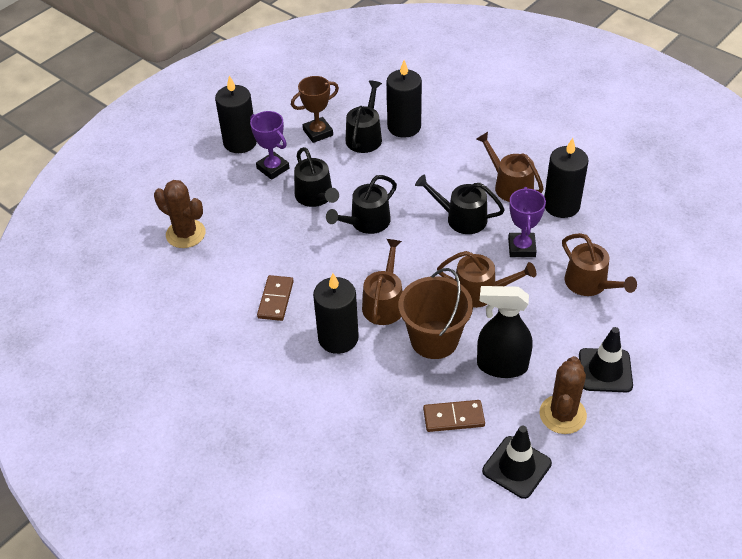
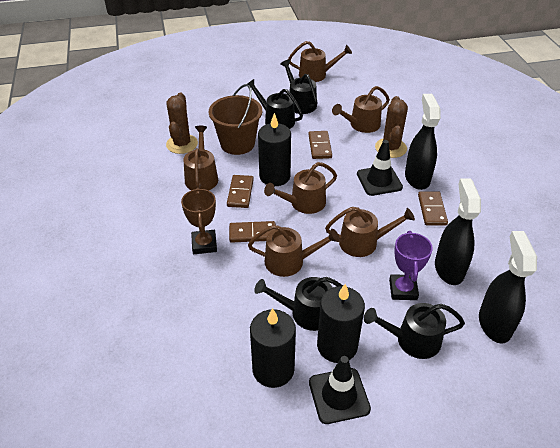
black candle: 4 -> 3
black spray bottle: 1 -> 3
brown domino: 2 -> 4
brown watering can: 4 -> 6
purple trophy: 2 -> 1

